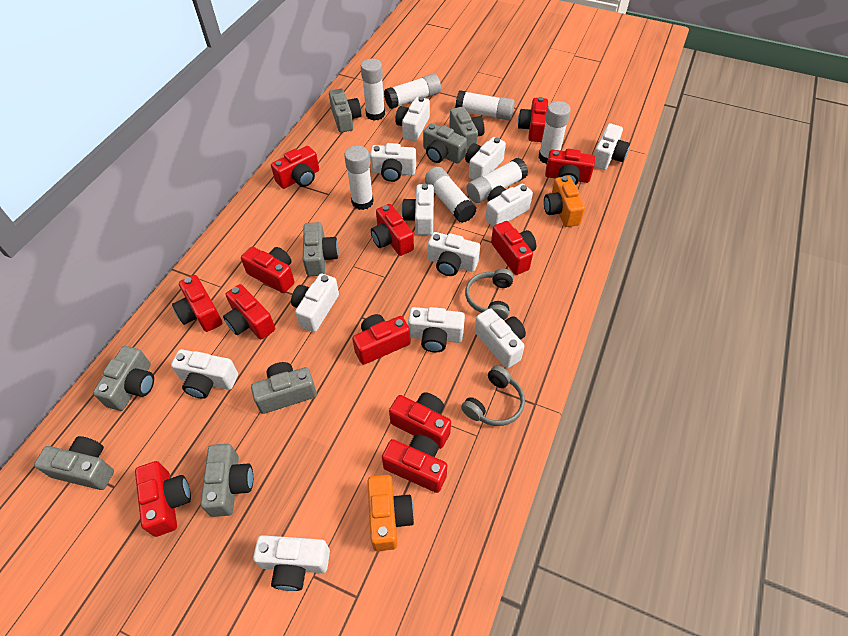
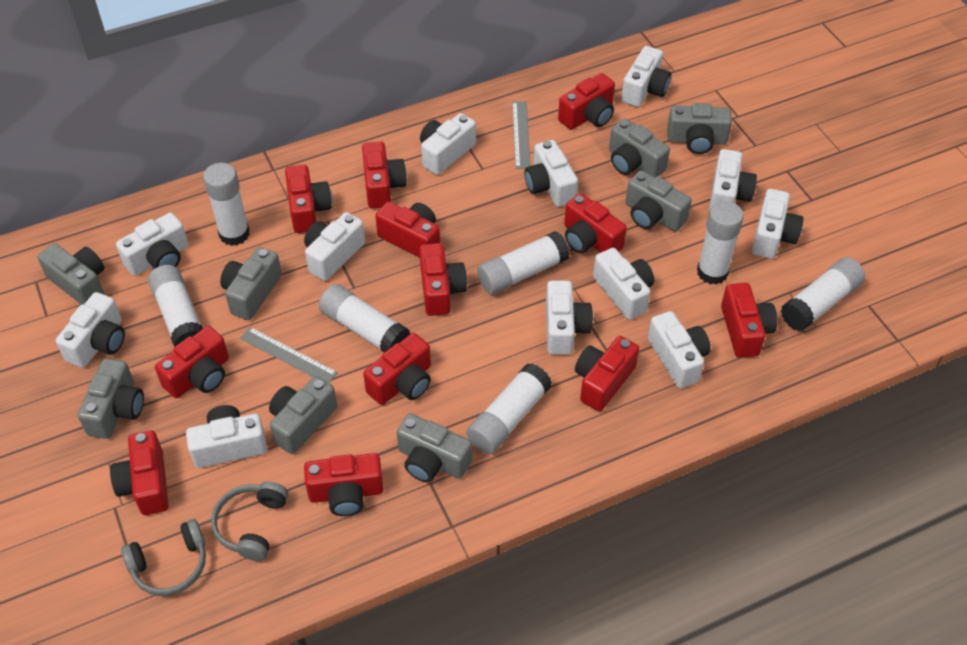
grey ruler: 0 -> 2
orange camera: 2 -> 0

